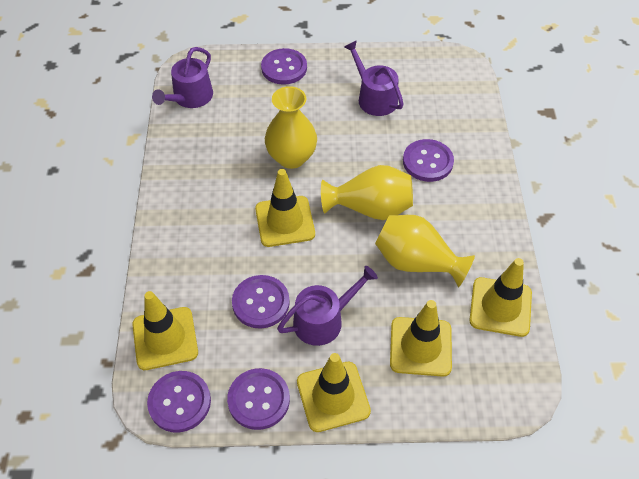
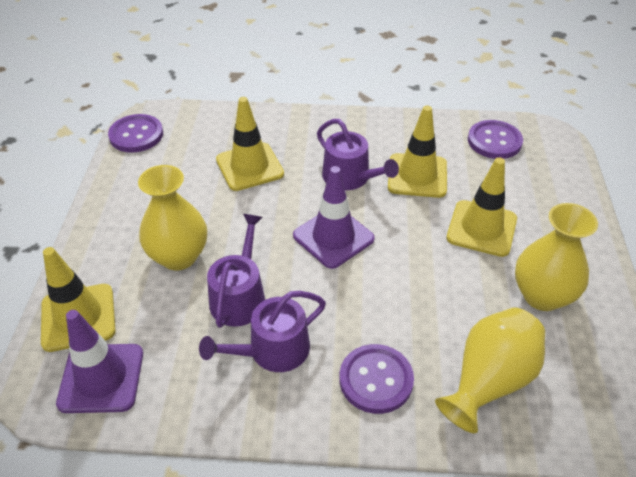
purple button: 5 -> 3
purple traffic cone: 0 -> 2
yellow traffic cone: 5 -> 4

